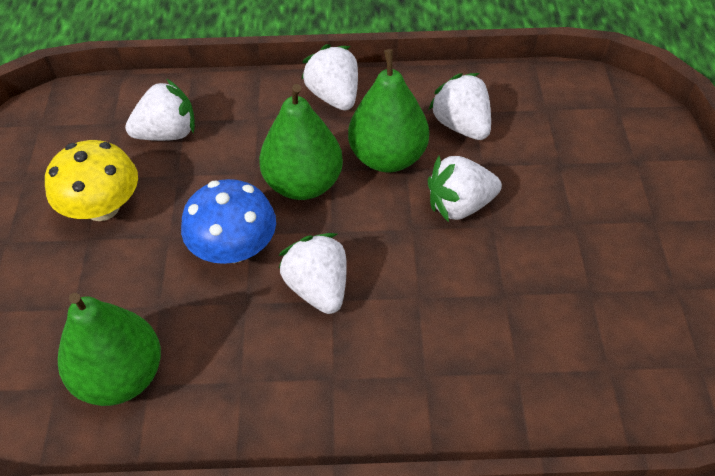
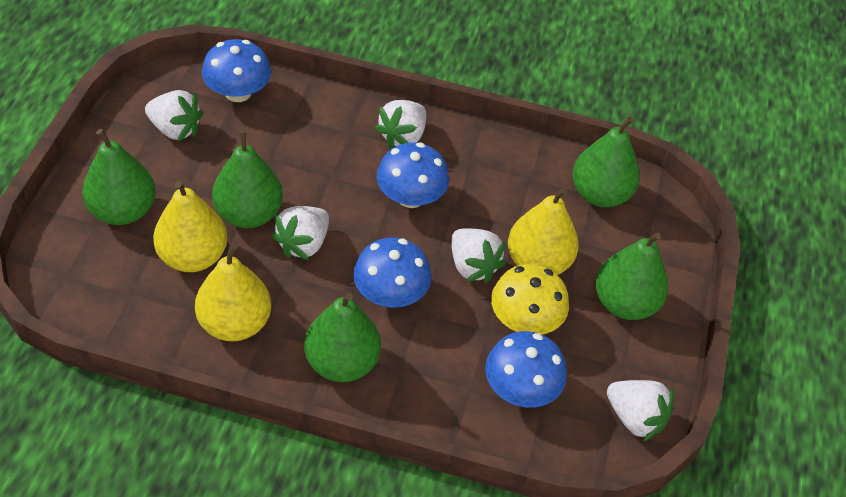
blue mushroom: 1 -> 4
green pear: 3 -> 5
yellow pear: 0 -> 3

